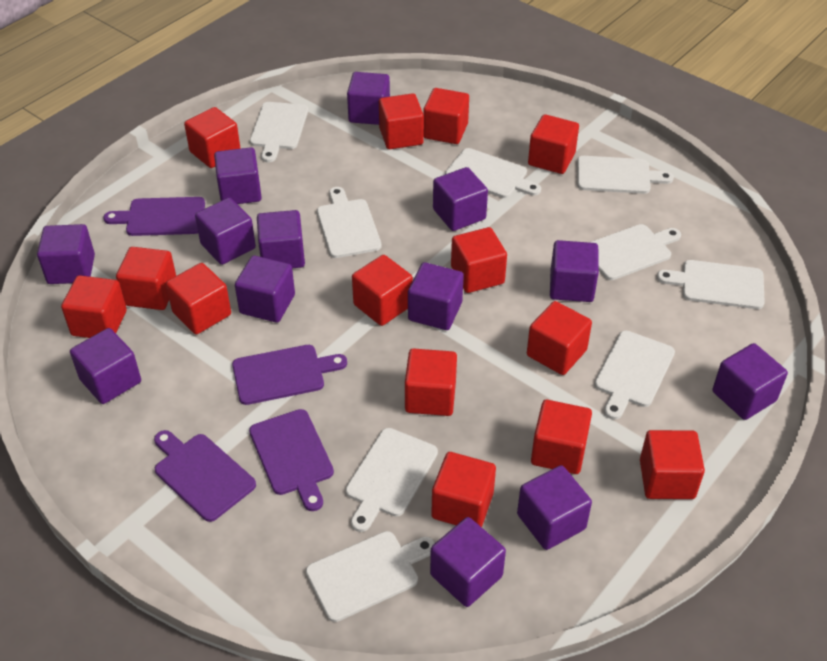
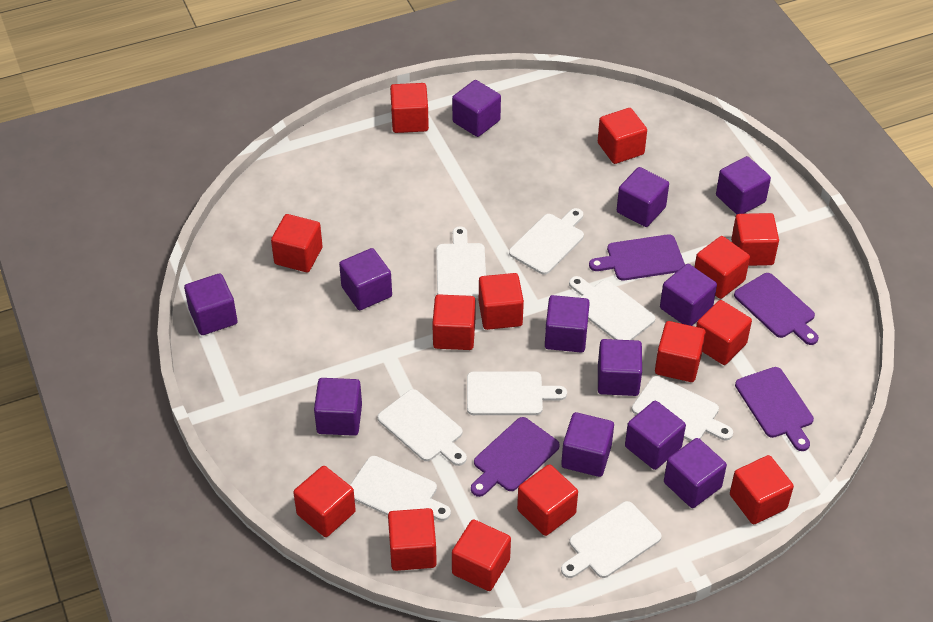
purple cube: 13 -> 12
white cutting board: 9 -> 8

